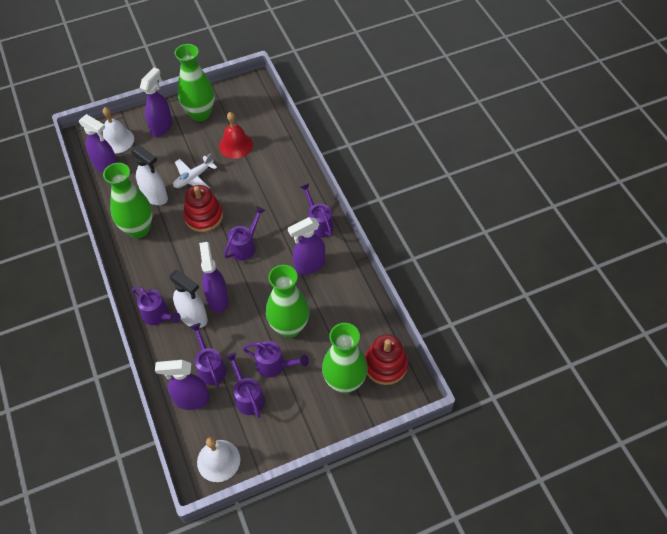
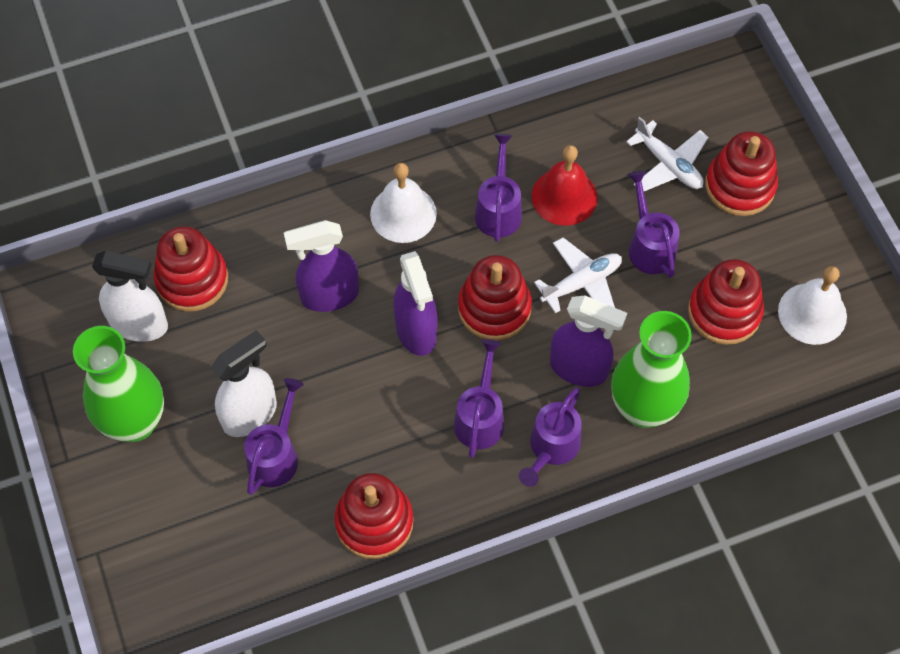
green vase: 4 -> 2
purple spray bottle: 5 -> 3
purple watering can: 6 -> 5
red stacking toy: 2 -> 5
white plane: 1 -> 2

